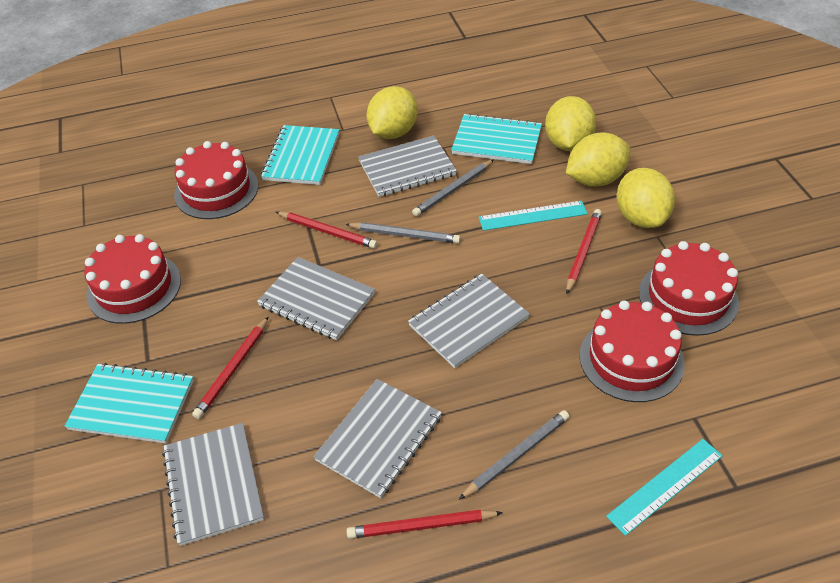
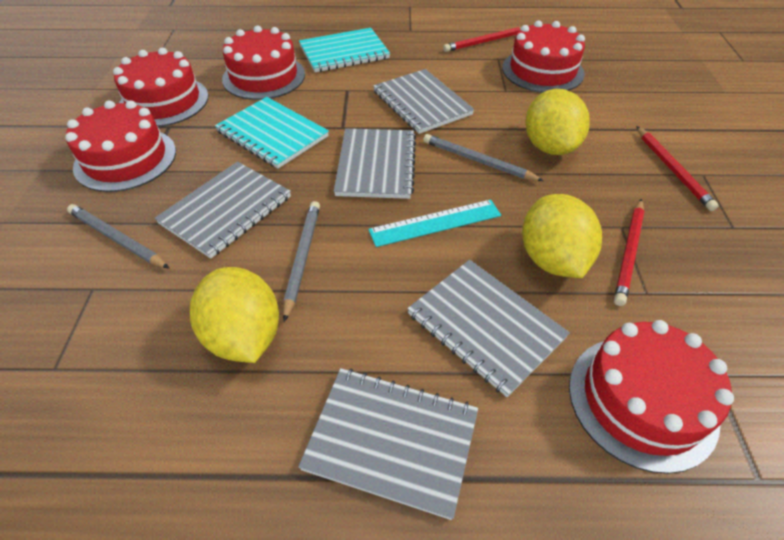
red cake: 4 -> 5
red pencil: 4 -> 3
turquoise notebook: 3 -> 2
turquoise ruler: 2 -> 1
yellow lemon: 4 -> 3

